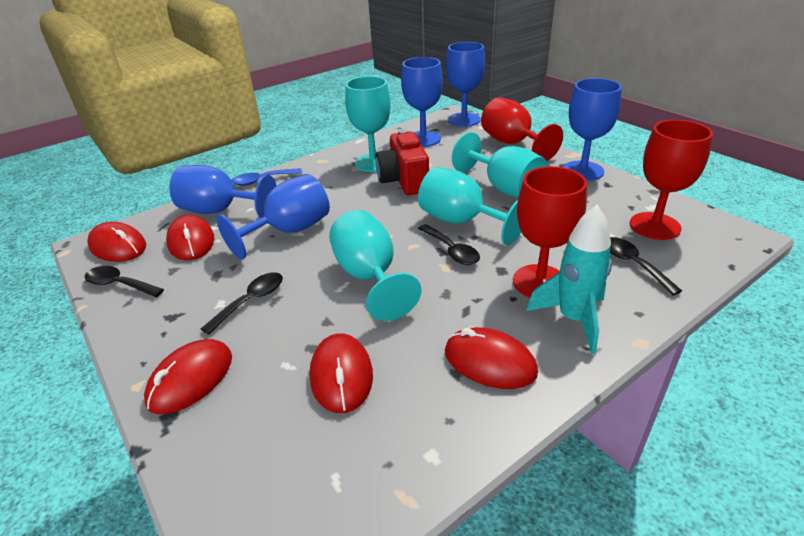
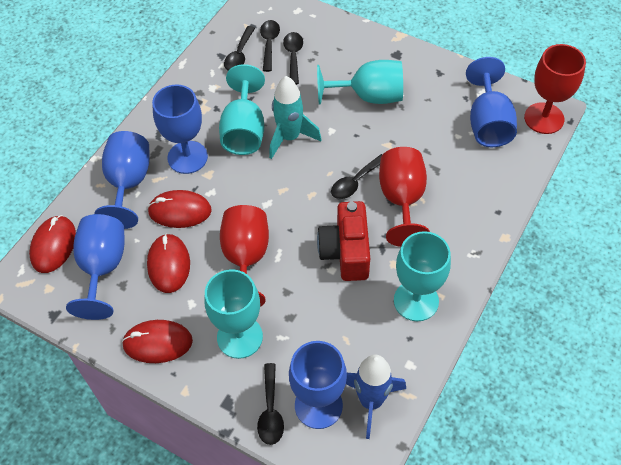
black spoon: 4 -> 5
blue rocket: 0 -> 1
blue spoon: 1 -> 0
red mouse: 5 -> 4

